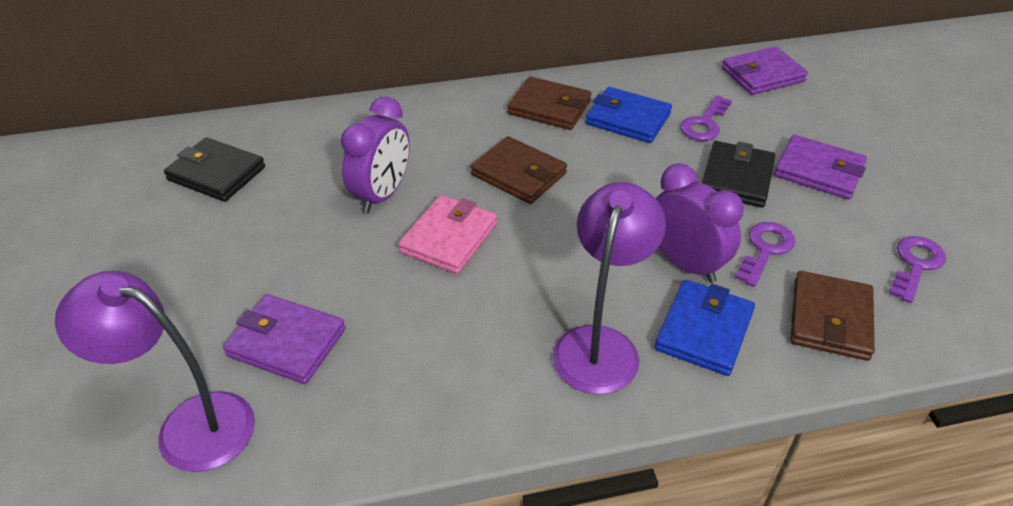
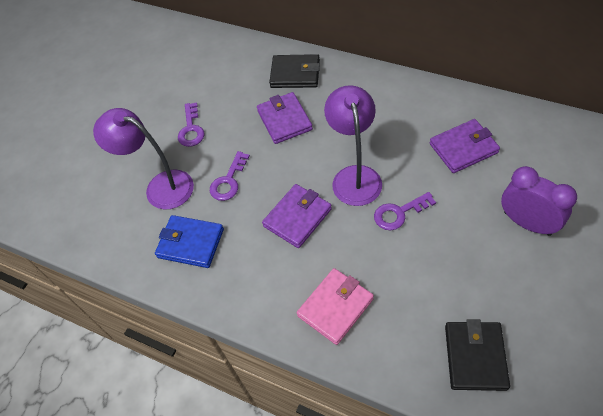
blue wallet: 2 -> 1
brown wallet: 3 -> 0
purple clock: 2 -> 1

